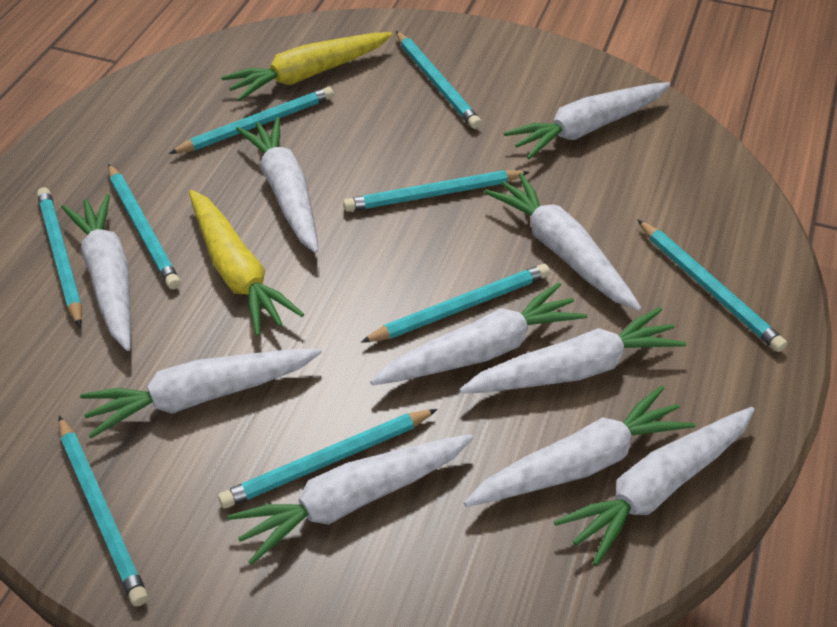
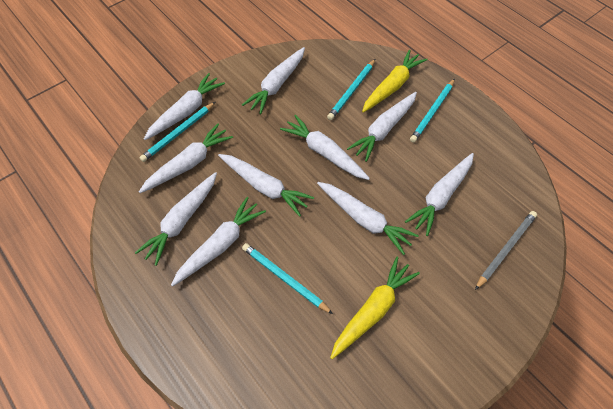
grey pencil: 0 -> 1
turquoise pencil: 9 -> 4

